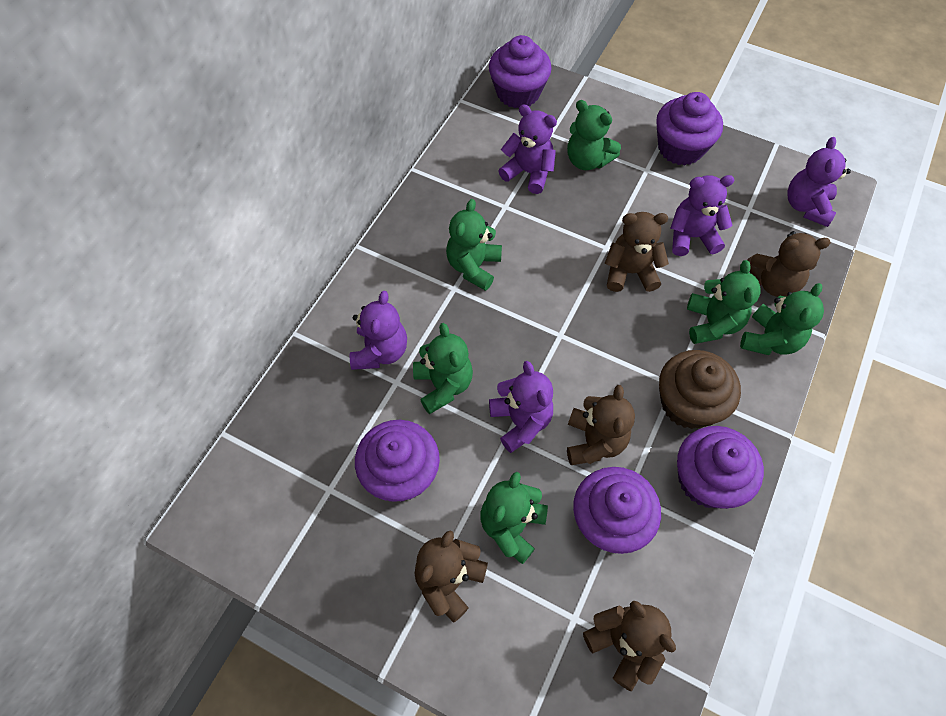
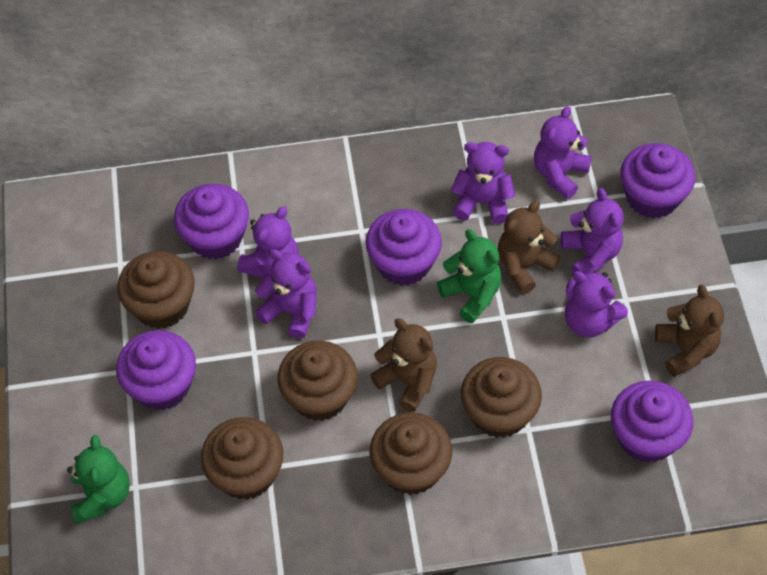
brown cupcake: 1 -> 5
brown teddy bear: 5 -> 3
green teddy bear: 6 -> 2
purple teddy bear: 5 -> 6

